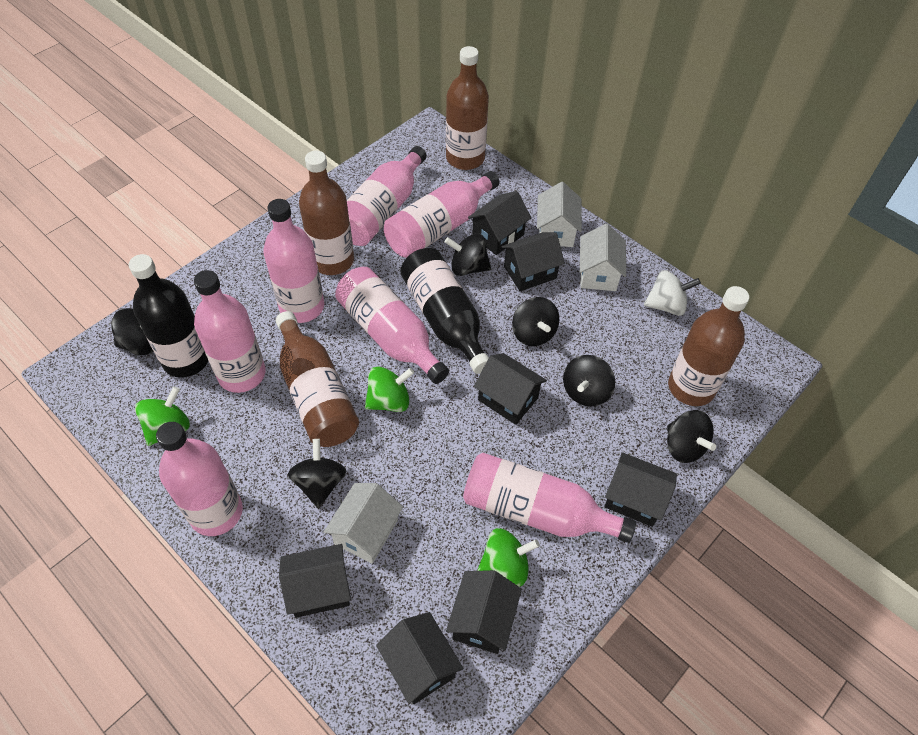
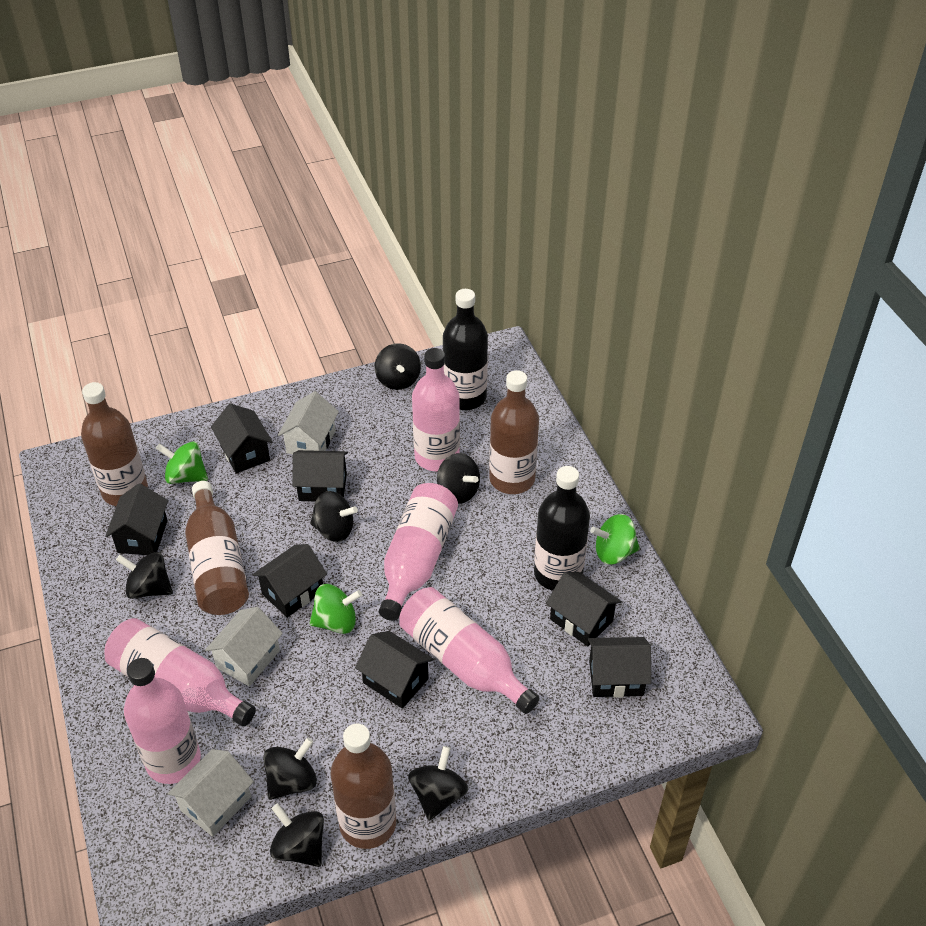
black spinning top: 6 -> 7
pink bottle: 7 -> 5
white spinning top: 1 -> 0

